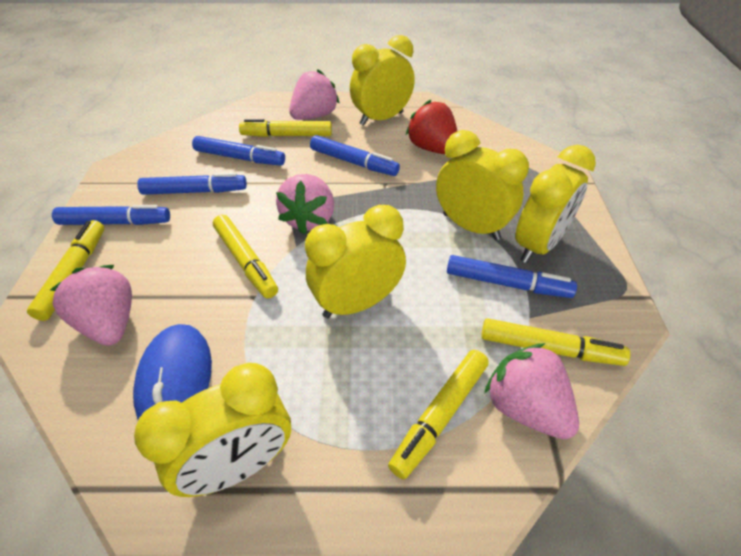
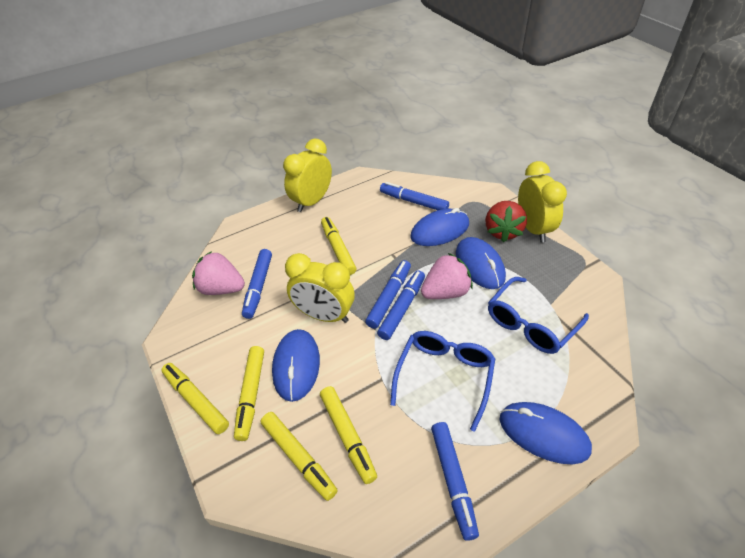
blue glasses: 0 -> 2
blue mouse: 1 -> 4
pink strawberry: 4 -> 2
yellow clock: 5 -> 3

